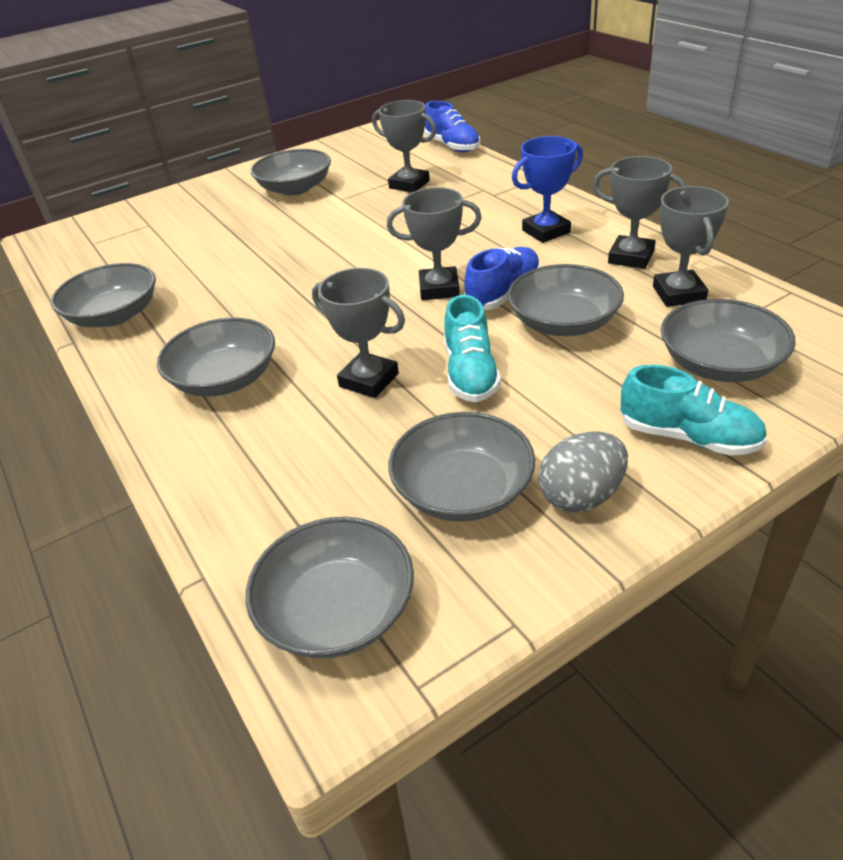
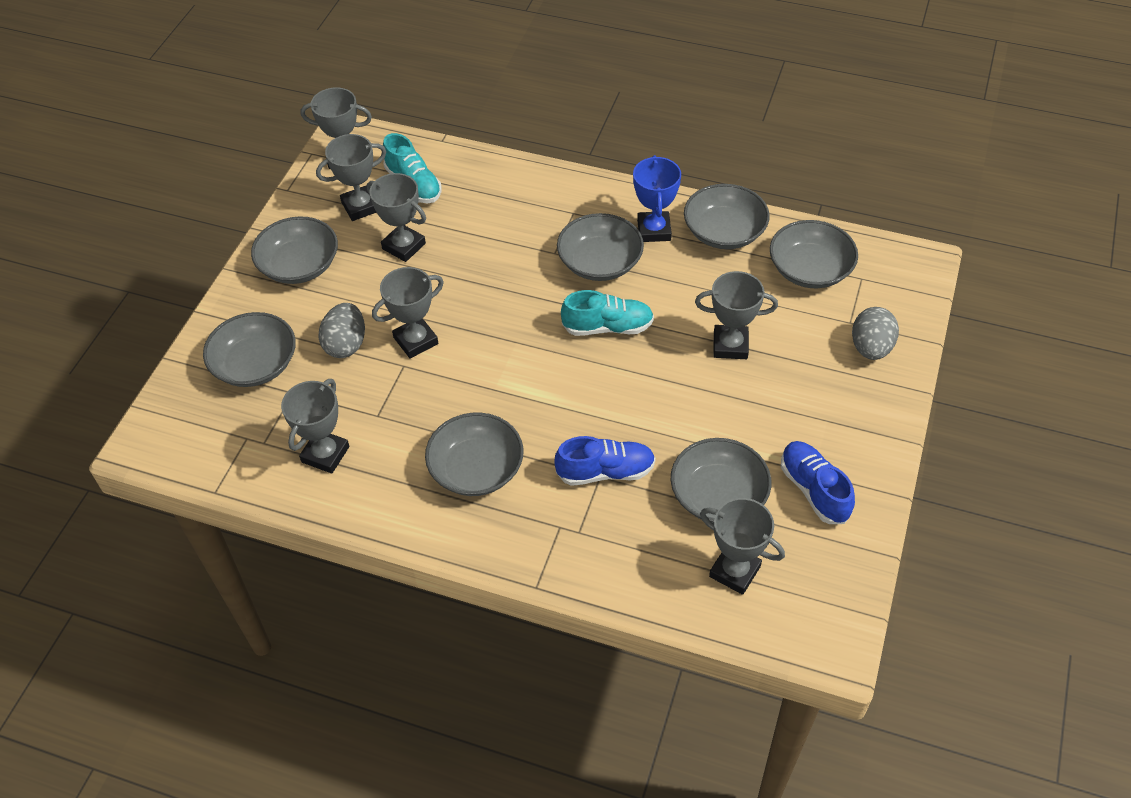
grey egg: 1 -> 2
grey trophy: 5 -> 7

